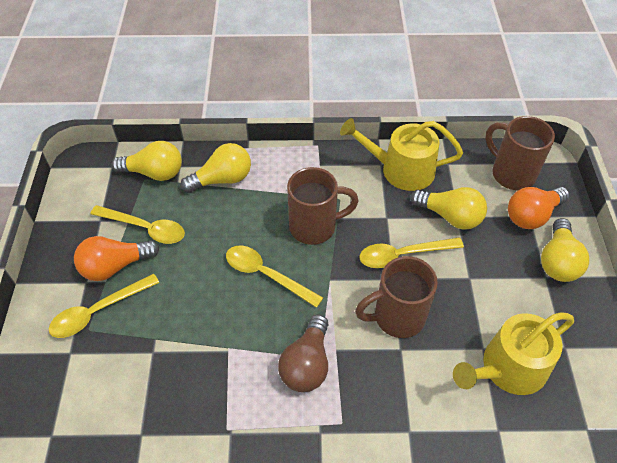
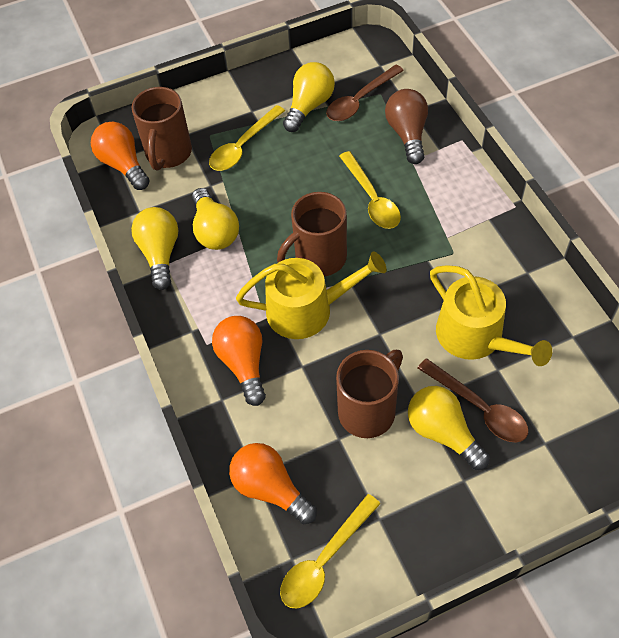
brown spoon: 0 -> 2
orange light bulb: 2 -> 3
yellow spoon: 4 -> 3

